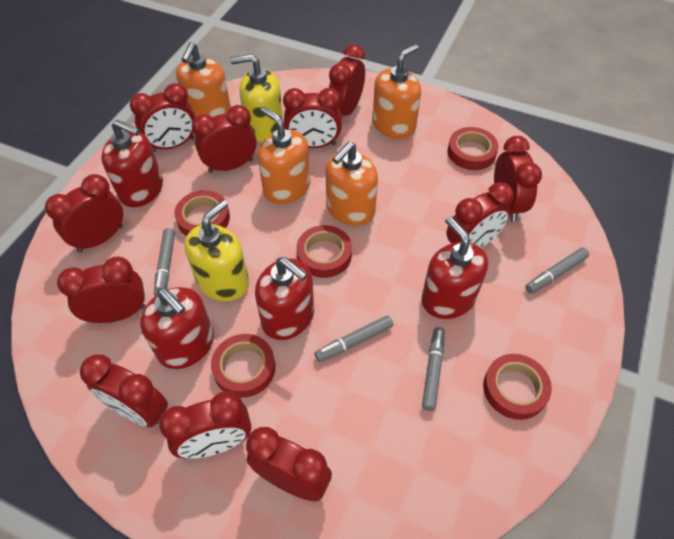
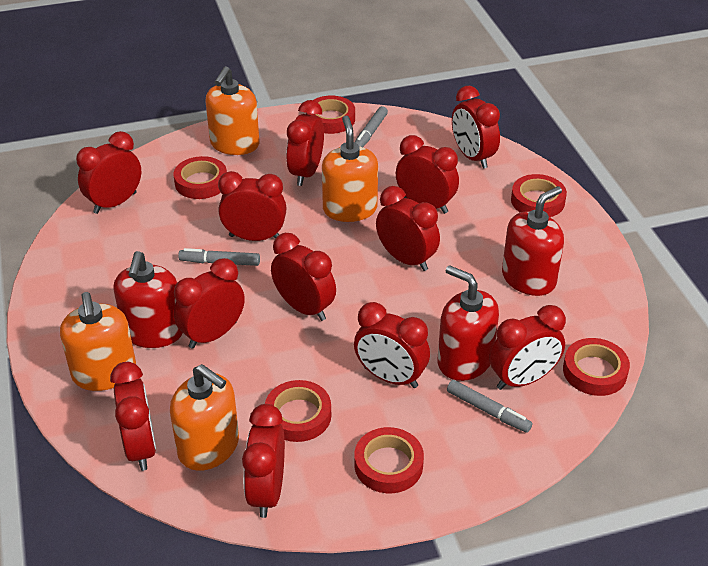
grey marker: 4 -> 3
red clock: 11 -> 12
red soap dispenser: 4 -> 3
red tape: 5 -> 6
yellow soap dispenser: 2 -> 0

